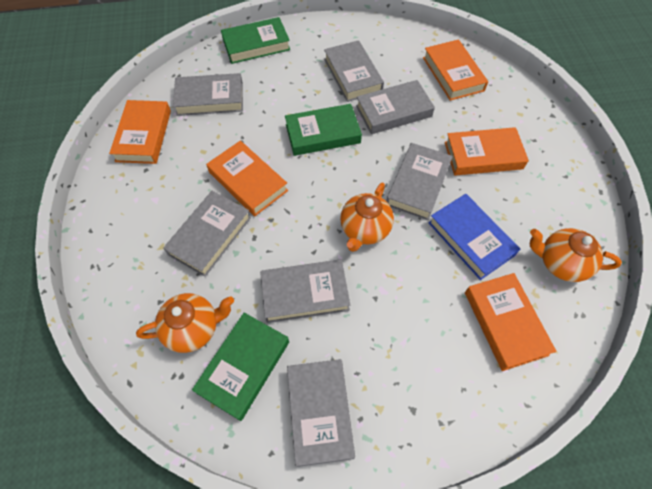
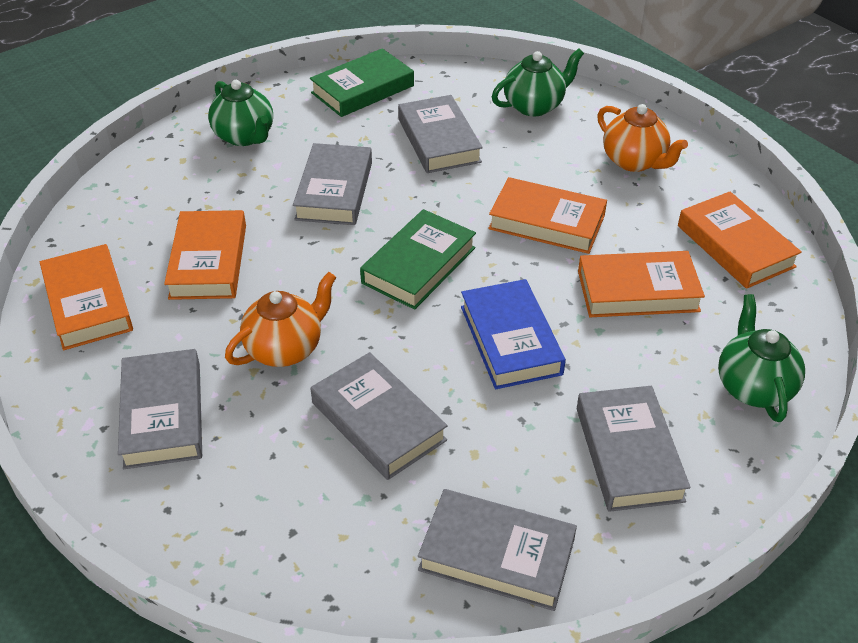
green book: 3 -> 2
green teapot: 0 -> 3
grey book: 7 -> 6
orange teapot: 3 -> 2

